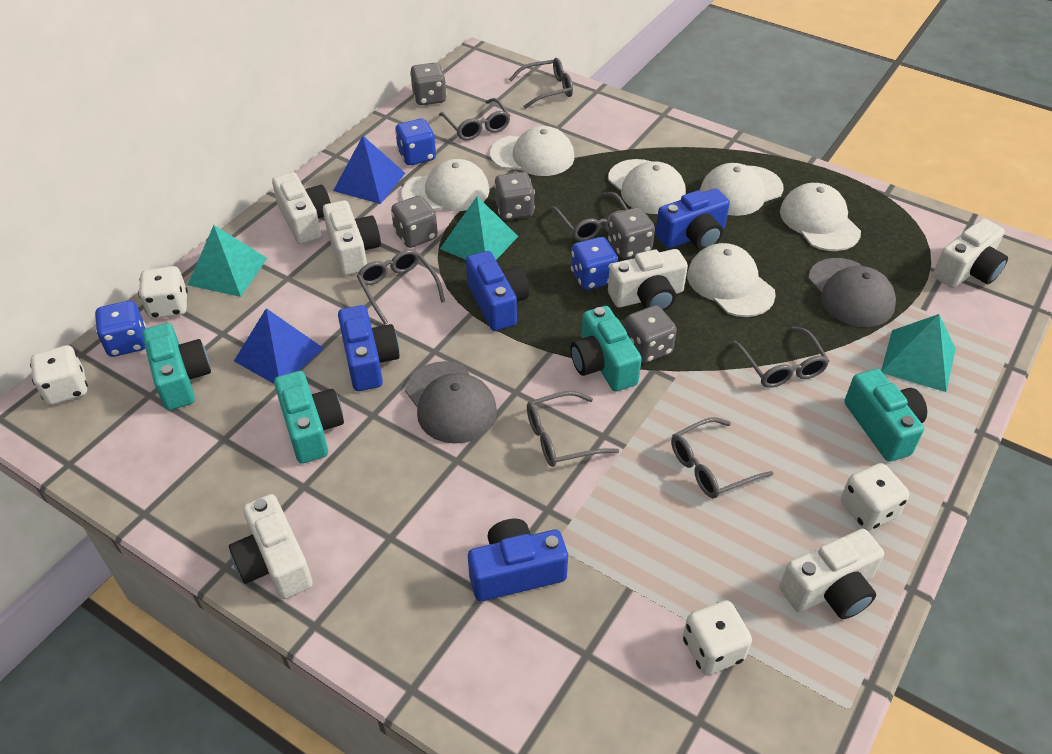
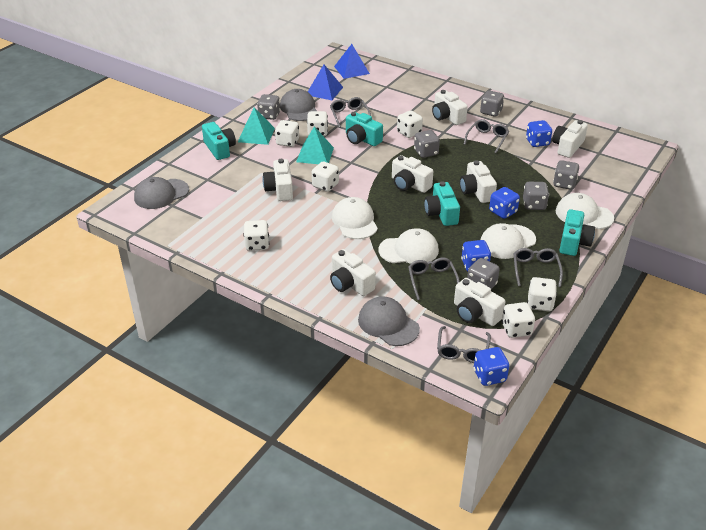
blue camera: 4 -> 0
blue dice: 3 -> 4
grey cap: 2 -> 3
grey dice: 5 -> 6
grey glasses: 7 -> 5
turquoise pyramid: 3 -> 2
white camera: 6 -> 7
white cap: 6 -> 4
white dice: 4 -> 7

